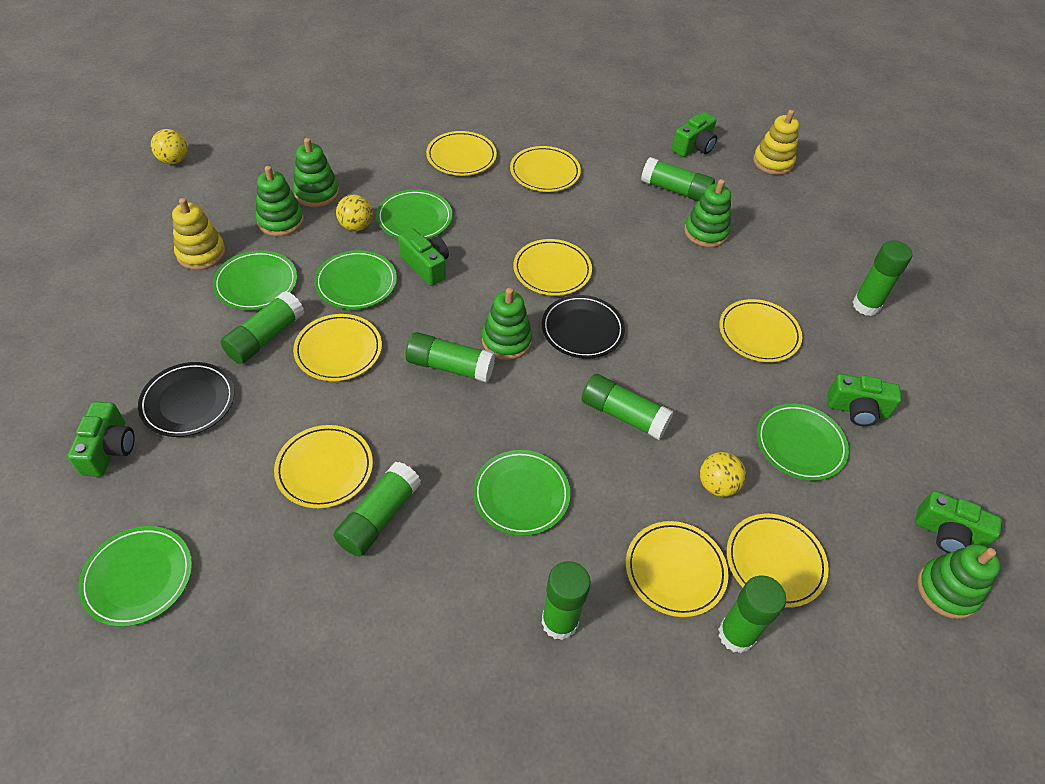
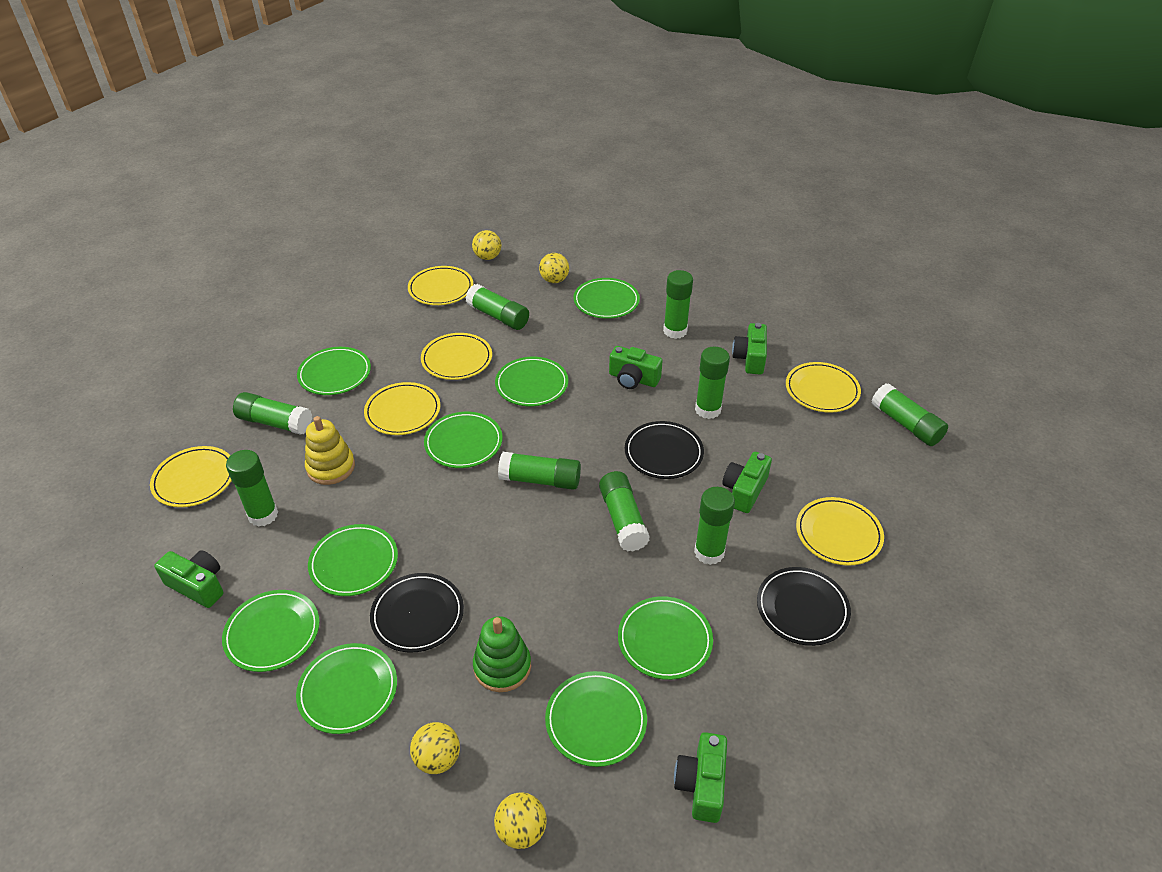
black plate: 2 -> 3
green glue stick: 8 -> 9
green plate: 6 -> 9
green stacking toy: 5 -> 1
yellow ball: 3 -> 4
yellow plate: 8 -> 6
yellow stacking toy: 2 -> 1

